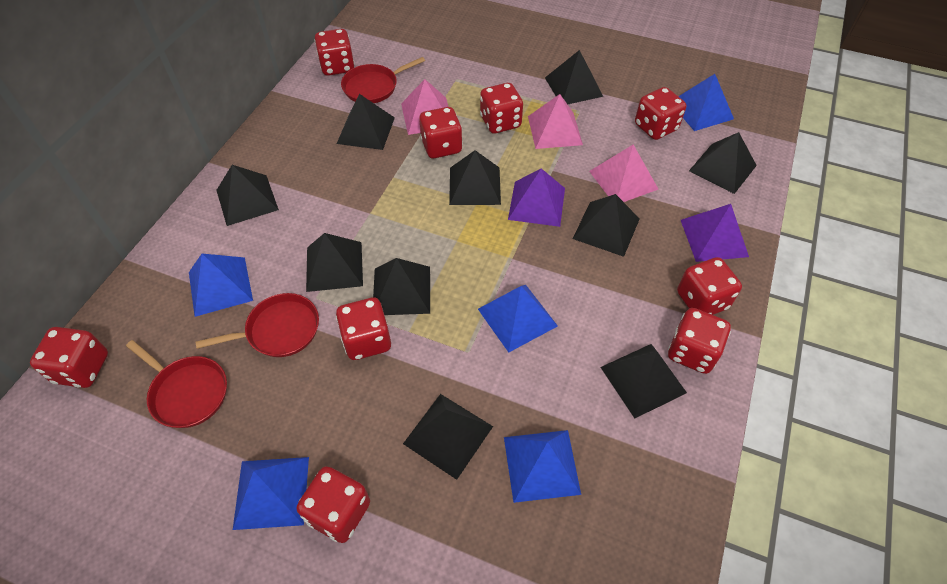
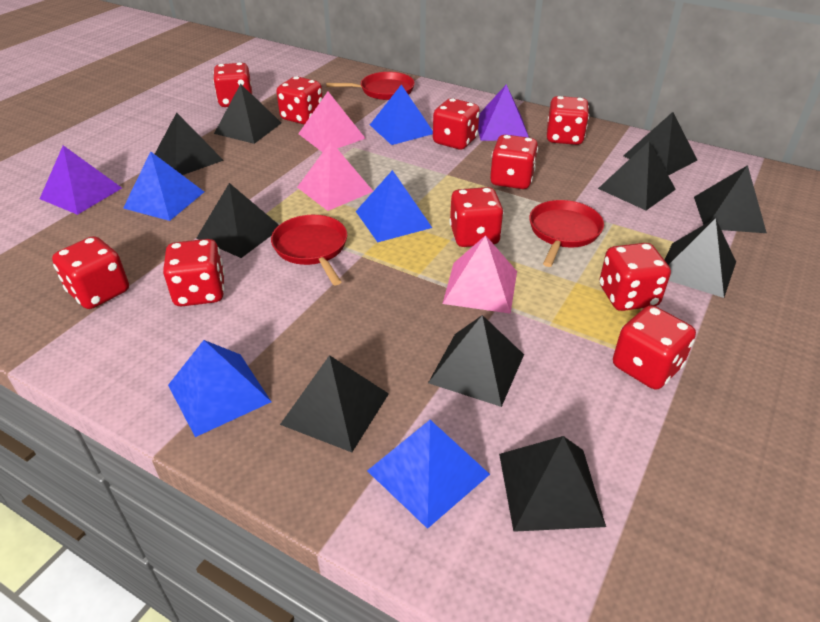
red dice: 9 -> 10

